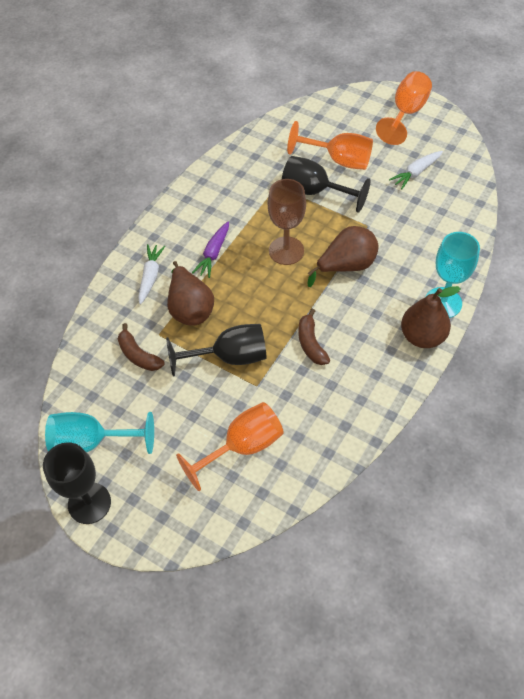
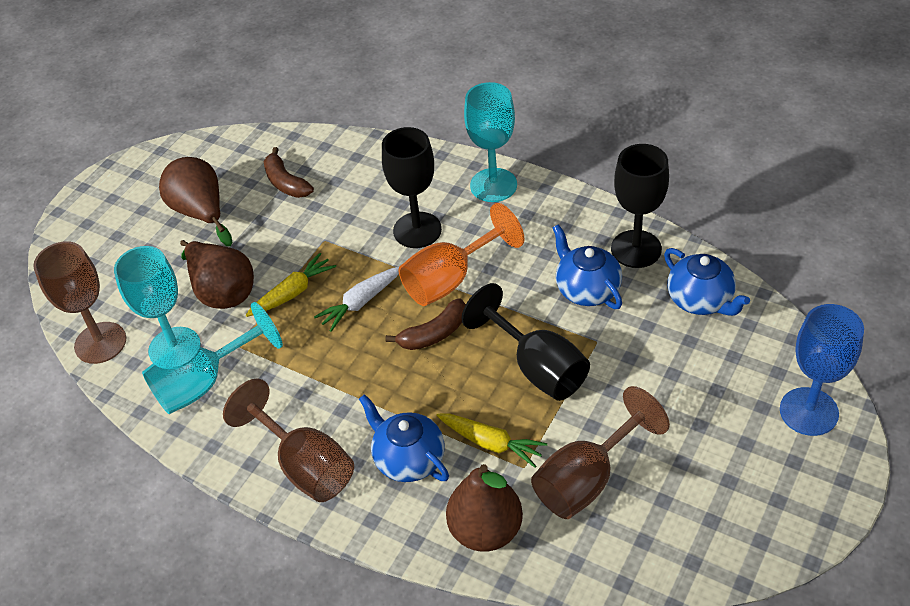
blue goblet: 0 -> 1
blue teapot: 0 -> 3
brown goblet: 1 -> 3
orange goblet: 3 -> 1
purple carrot: 1 -> 0
turquoise goblet: 2 -> 3
white carrot: 2 -> 1
yellow carrot: 0 -> 2

